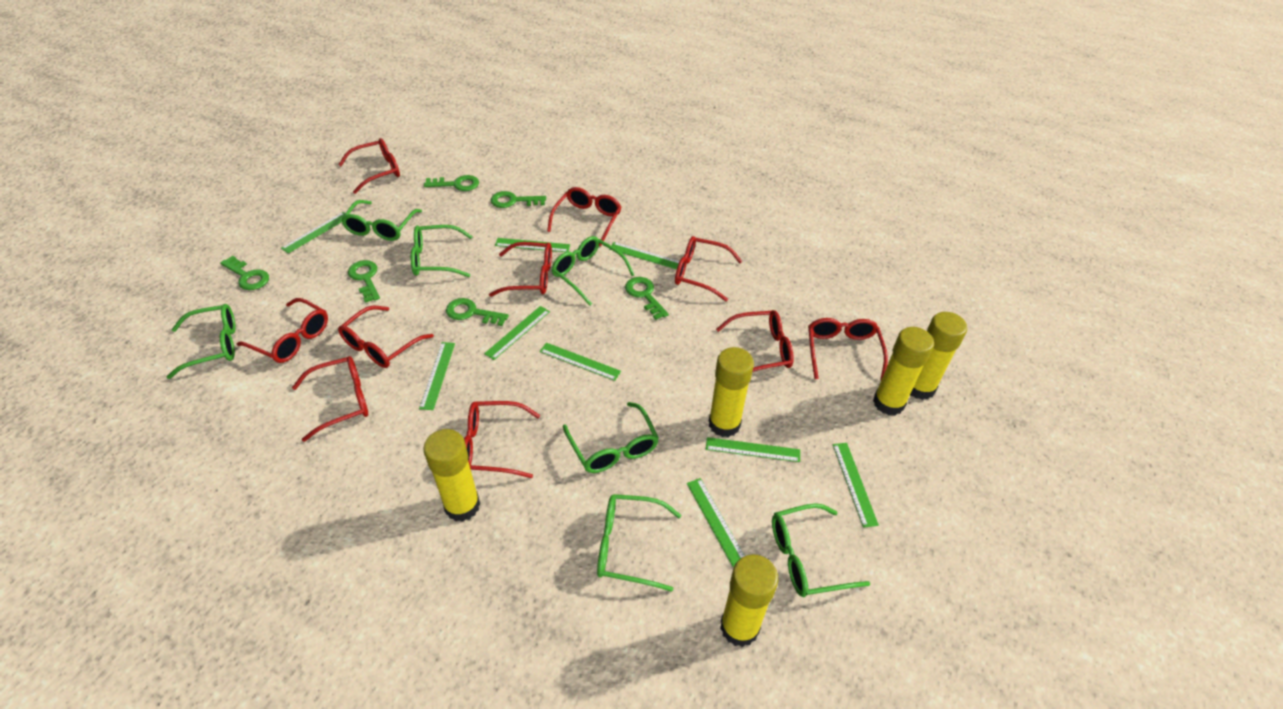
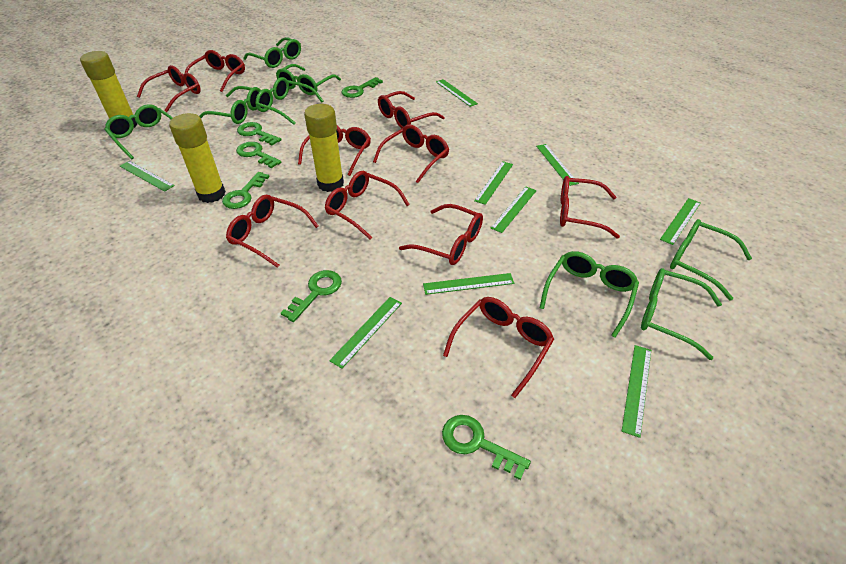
green glasses: 7 -> 8
yellow glue stick: 5 -> 3

